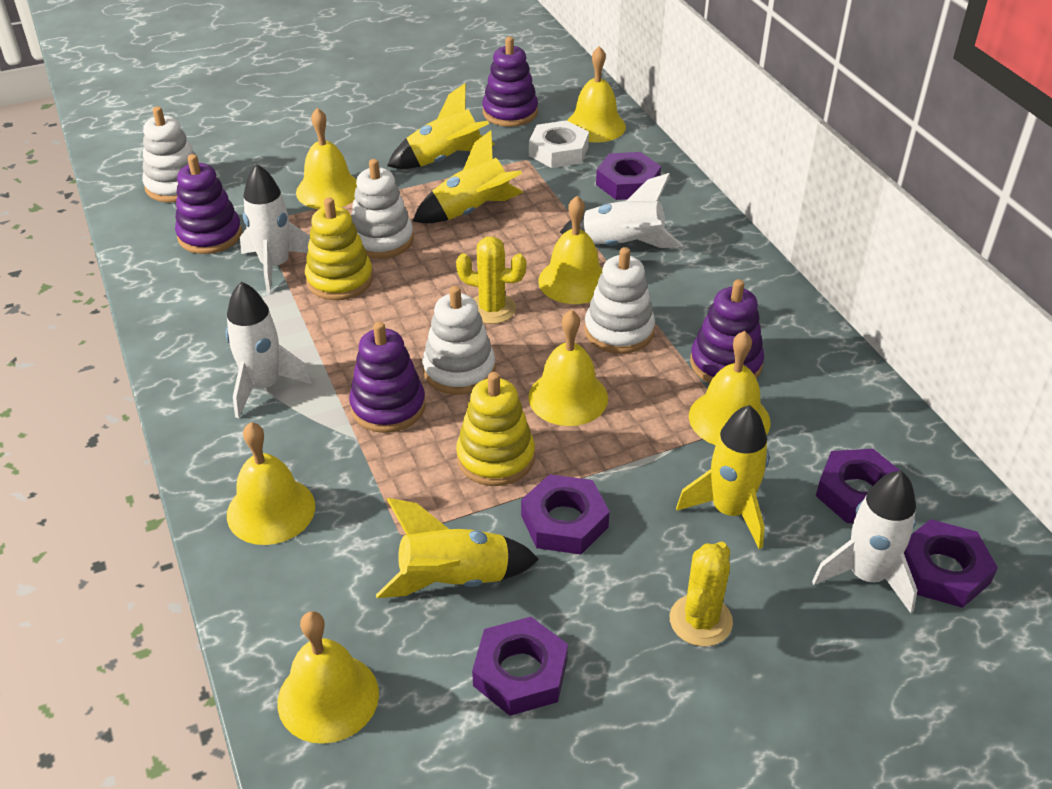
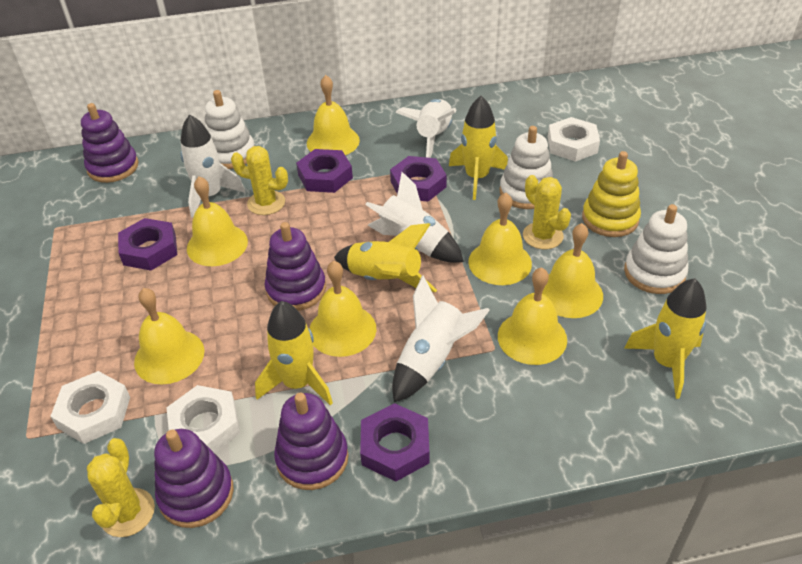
purple nut: 5 -> 4
white nut: 1 -> 3
white stacking toy: 4 -> 3
yellow cactus: 2 -> 3
yellow stacking toy: 2 -> 1

